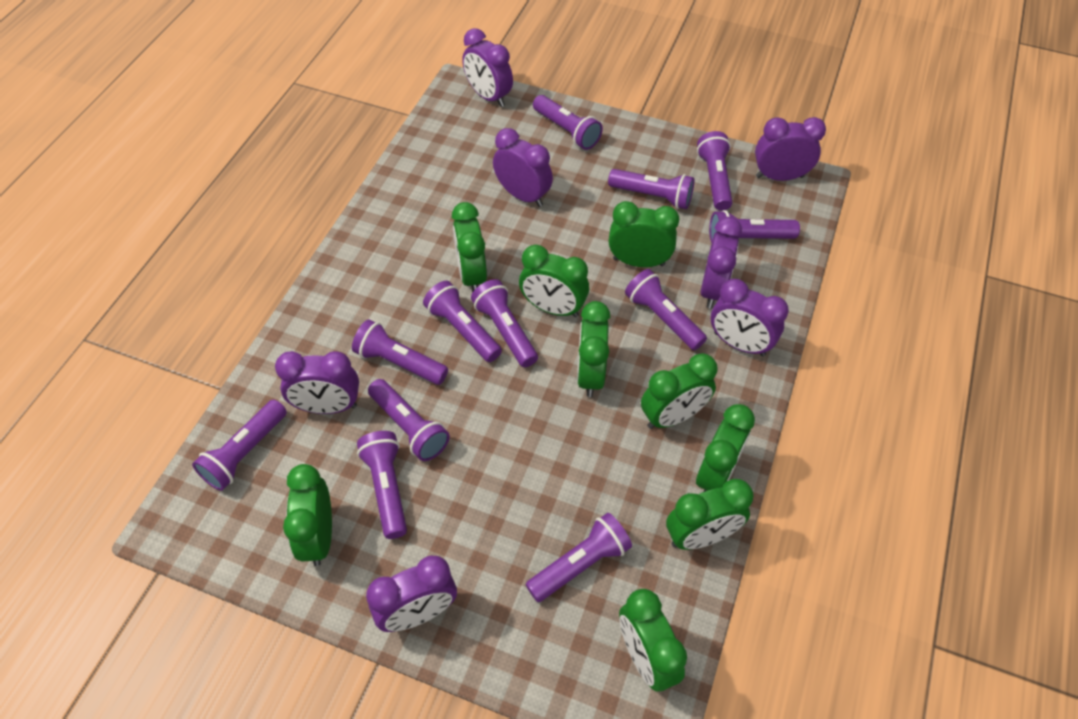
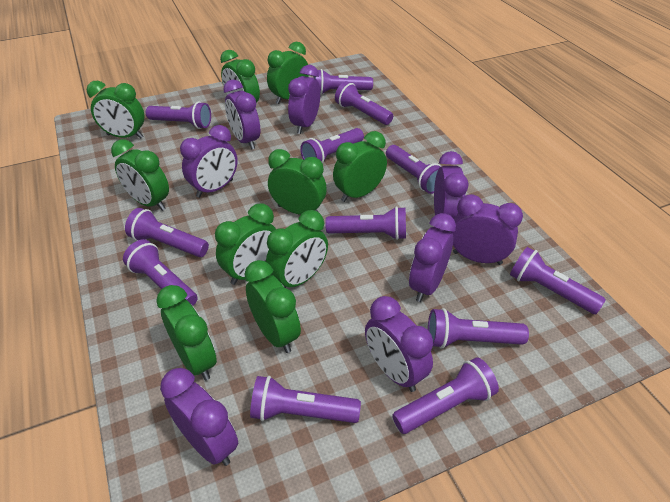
green clock: 9 -> 10
purple clock: 7 -> 8

